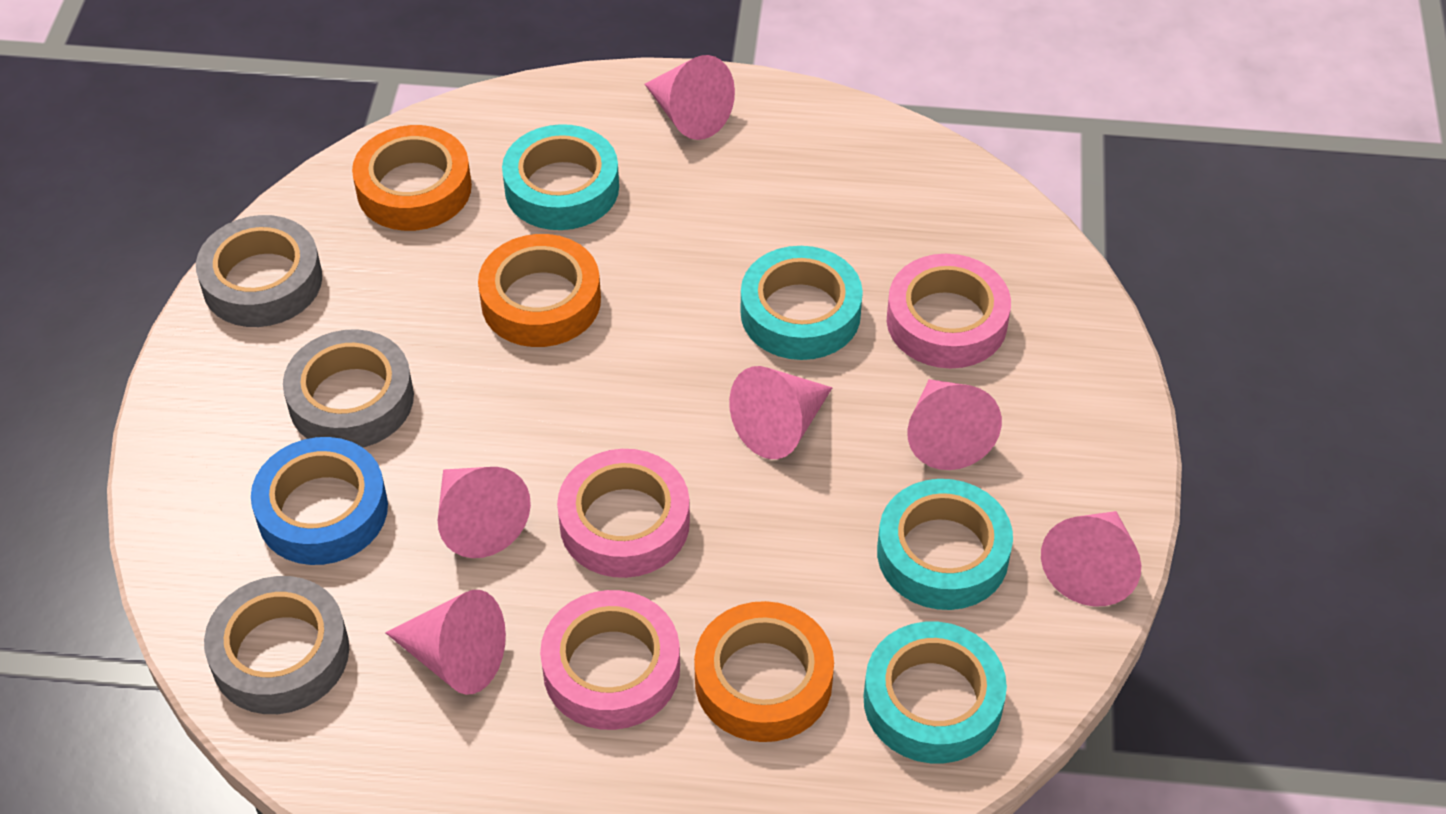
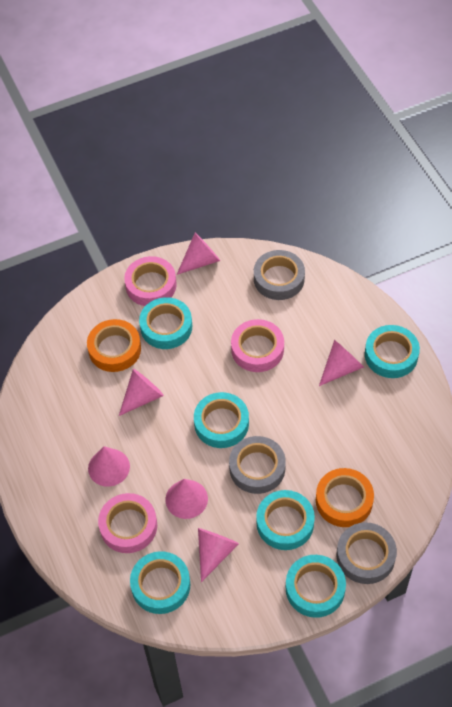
blue tape: 1 -> 0
orange tape: 3 -> 2
turquoise tape: 4 -> 6

